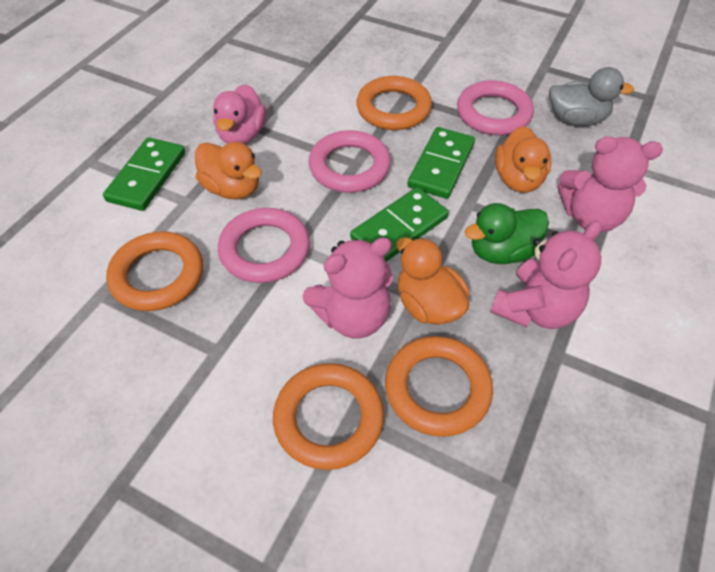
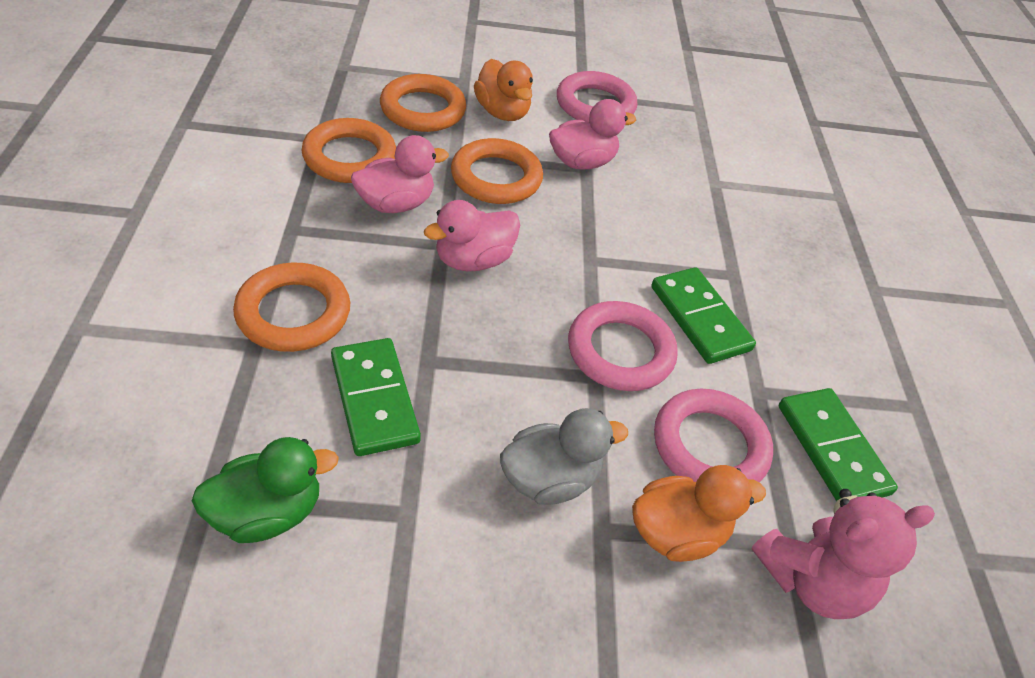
orange duck: 3 -> 2
pink duck: 1 -> 3
pink teddy bear: 3 -> 1

